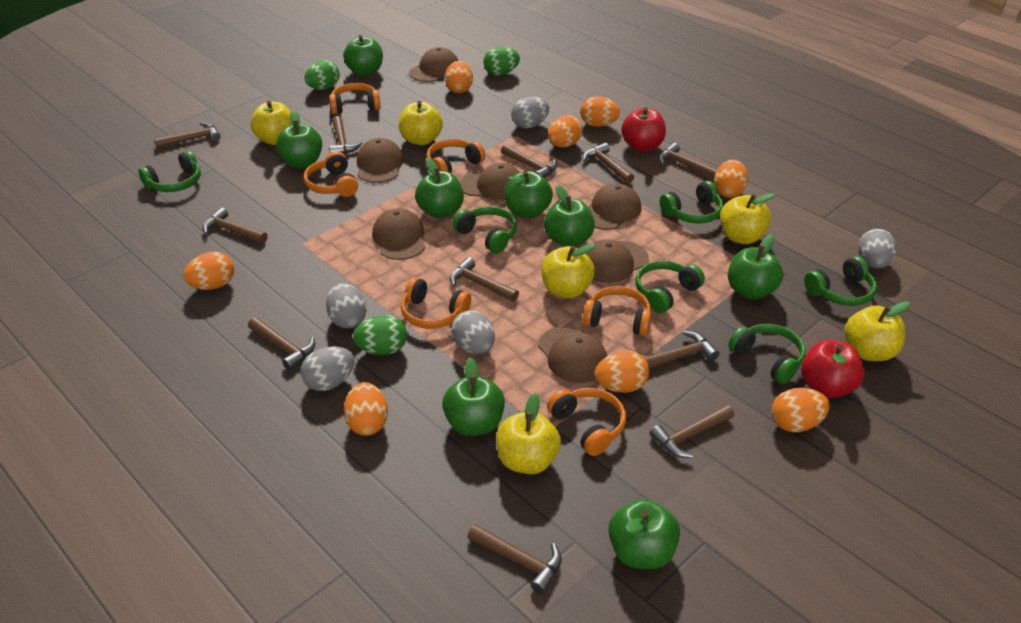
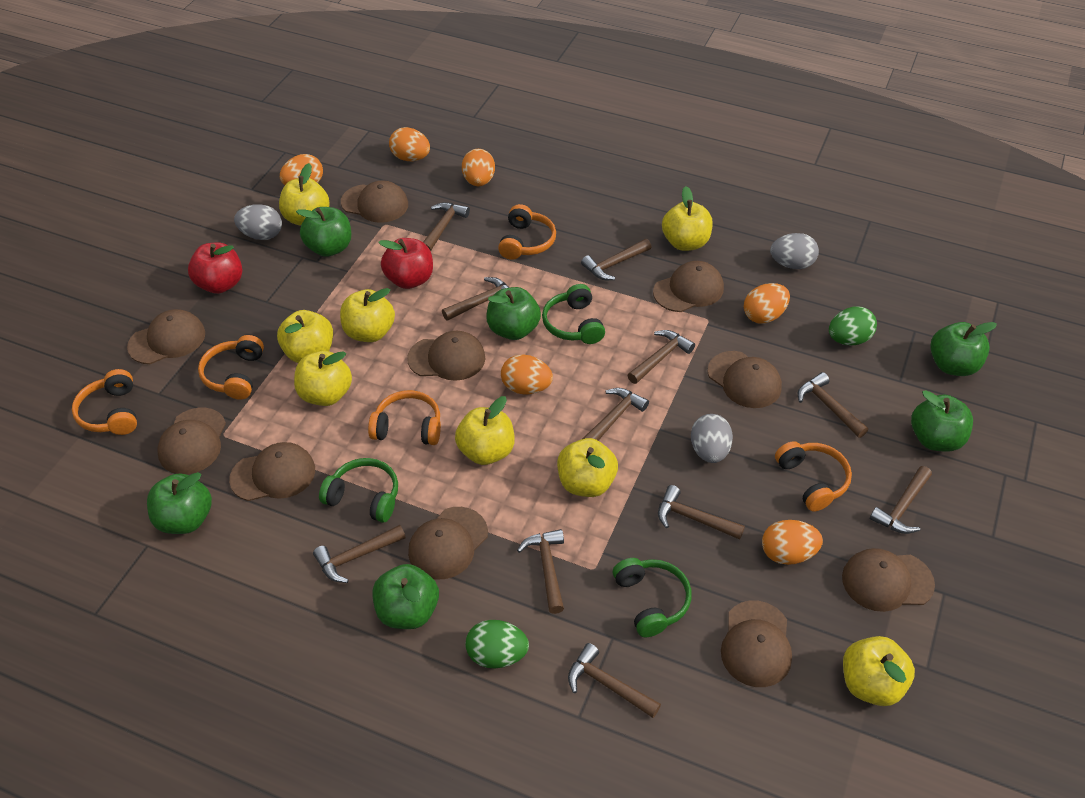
brown cap: 7 -> 10
green apple: 8 -> 6
green egg: 3 -> 2
green headphones: 6 -> 3
grey egg: 5 -> 3
orange egg: 8 -> 6
orange headphones: 6 -> 5
yellow apple: 6 -> 8

